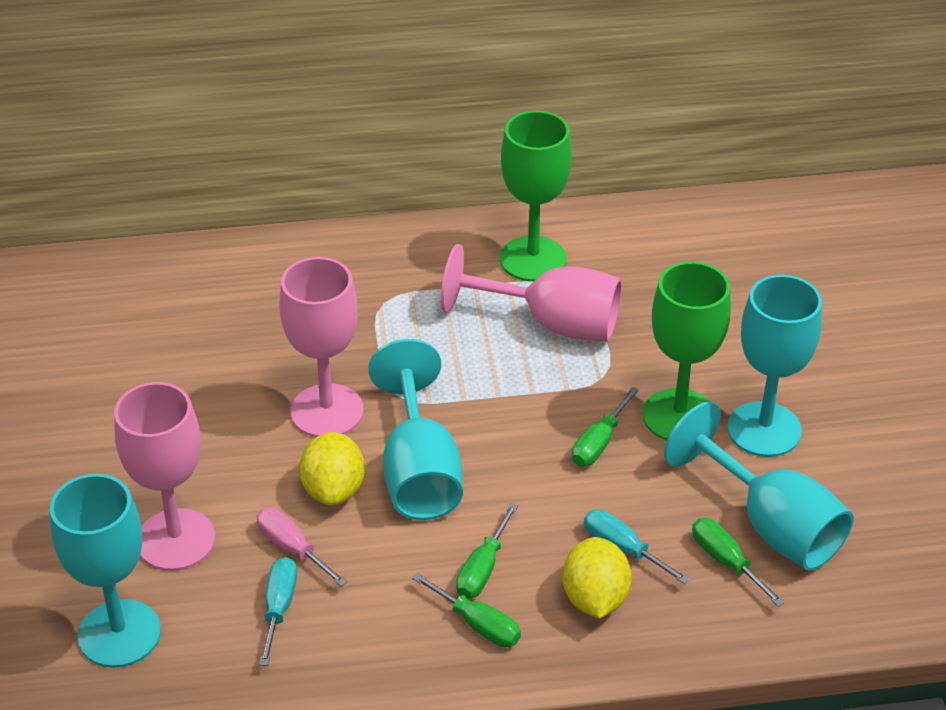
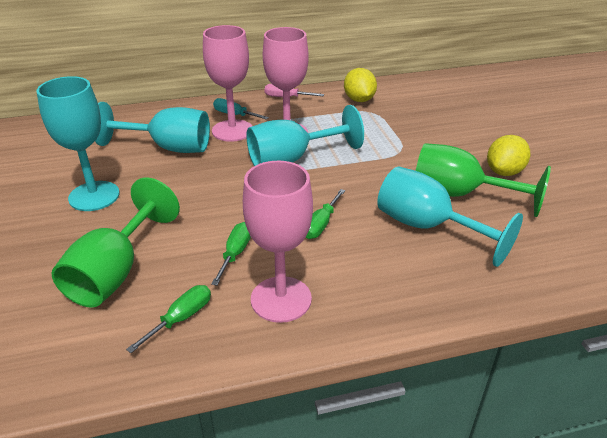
green screwdriver: 4 -> 3
turquoise screwdriver: 2 -> 1

